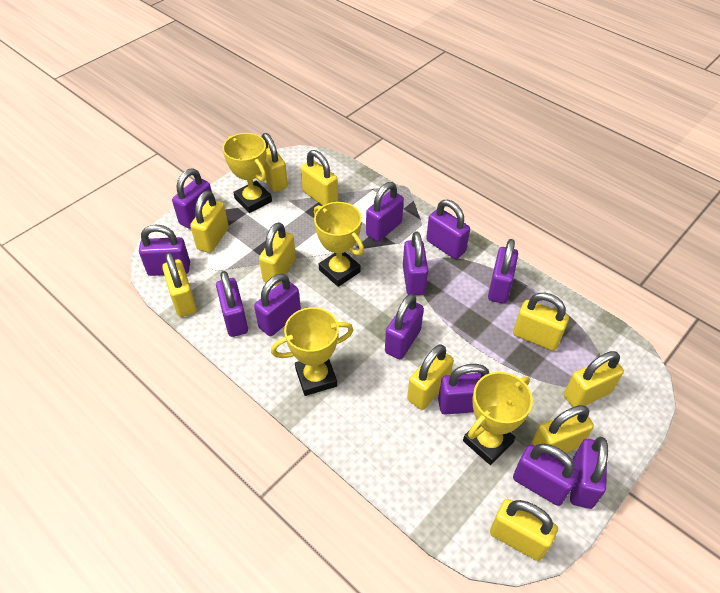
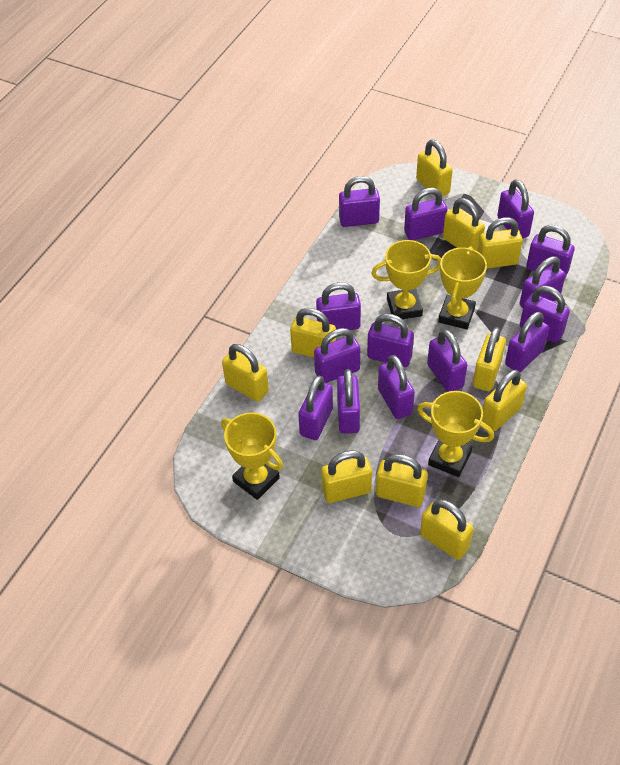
purple padlock: 12 -> 14

